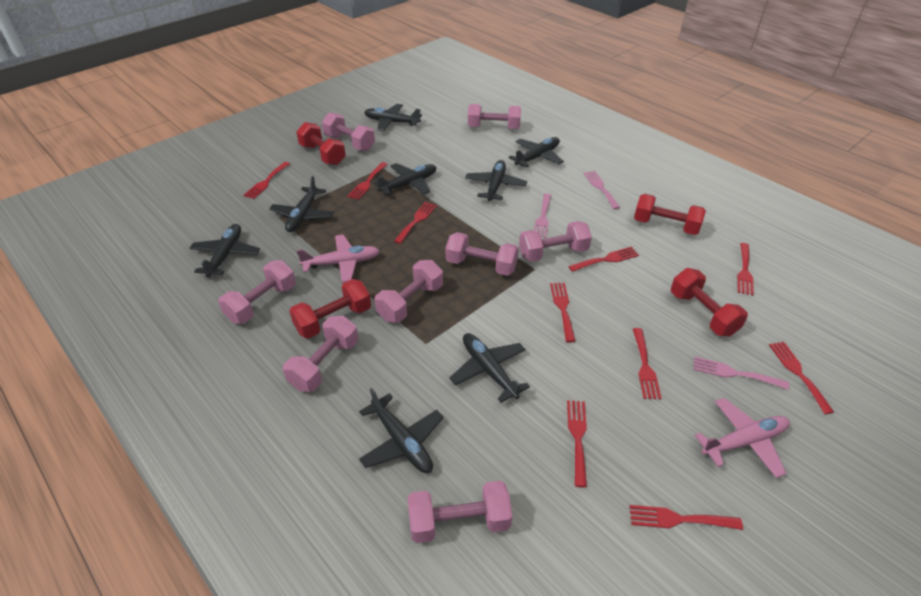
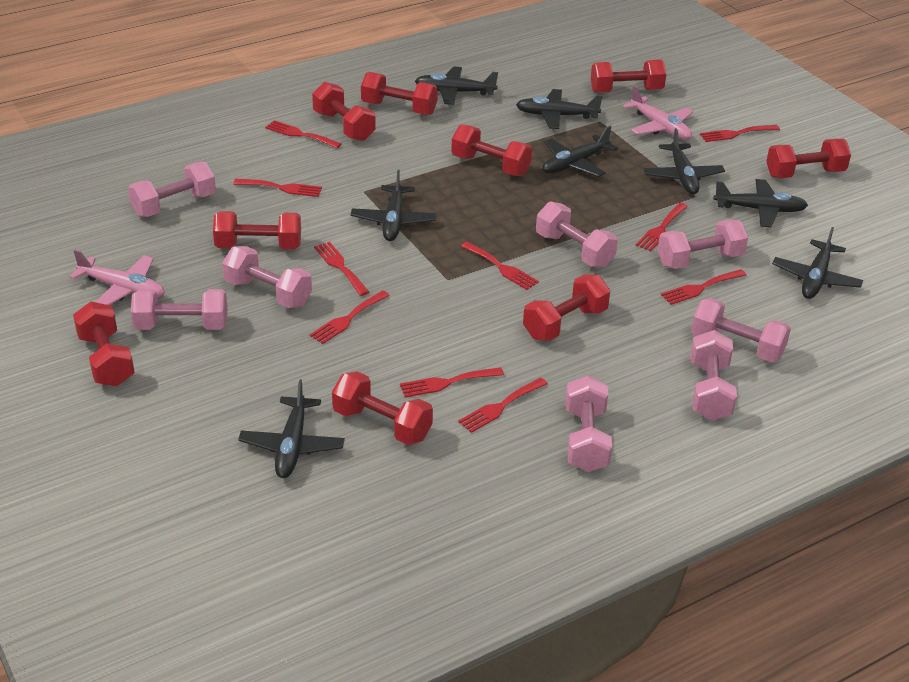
pink fork: 3 -> 0
red dumbbell: 4 -> 9

